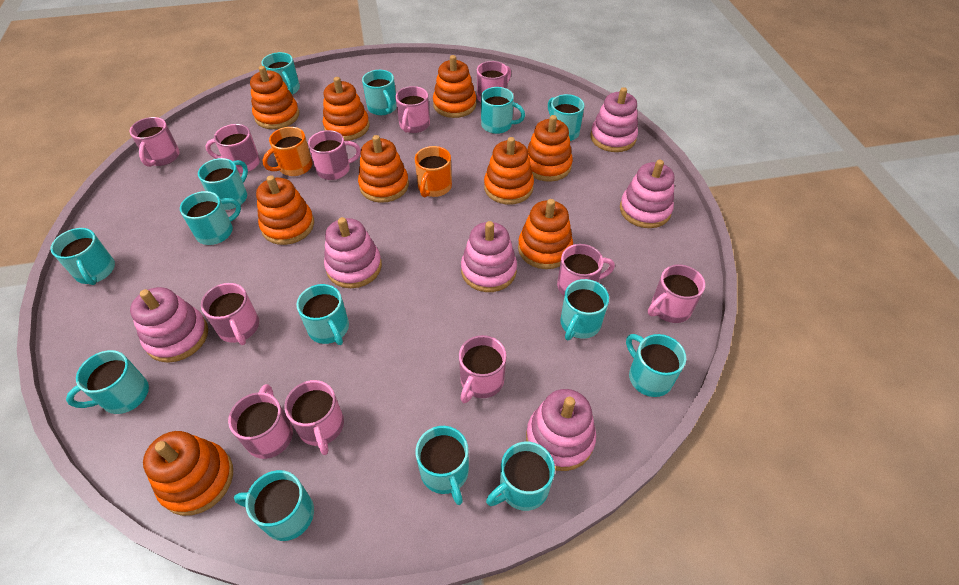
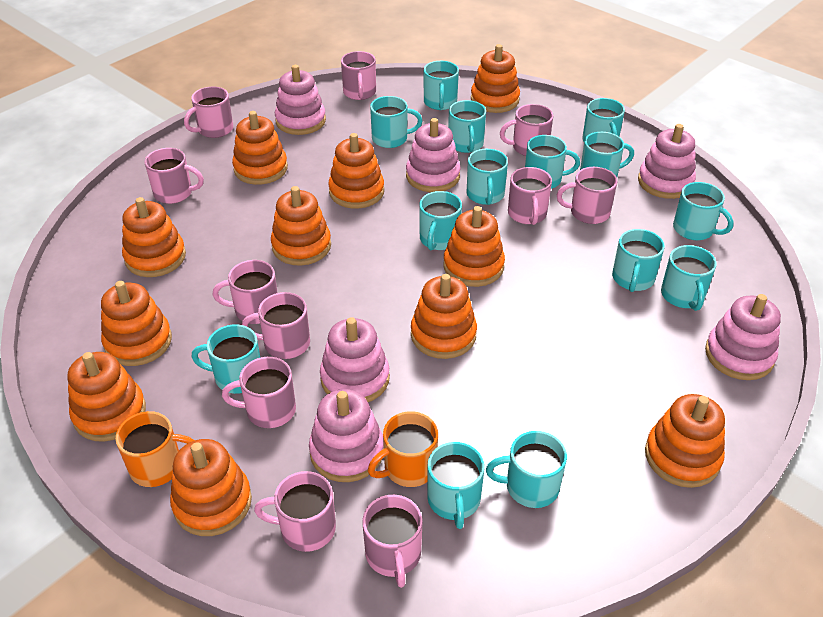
orange stacking toy: 9 -> 11

